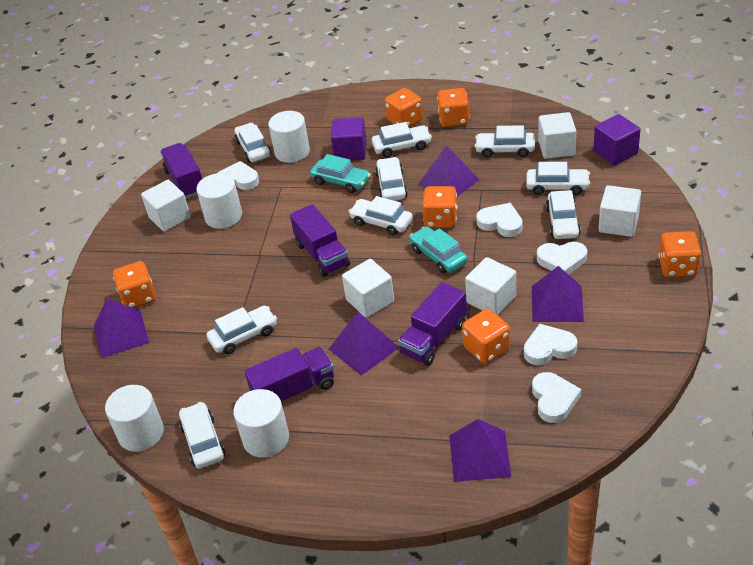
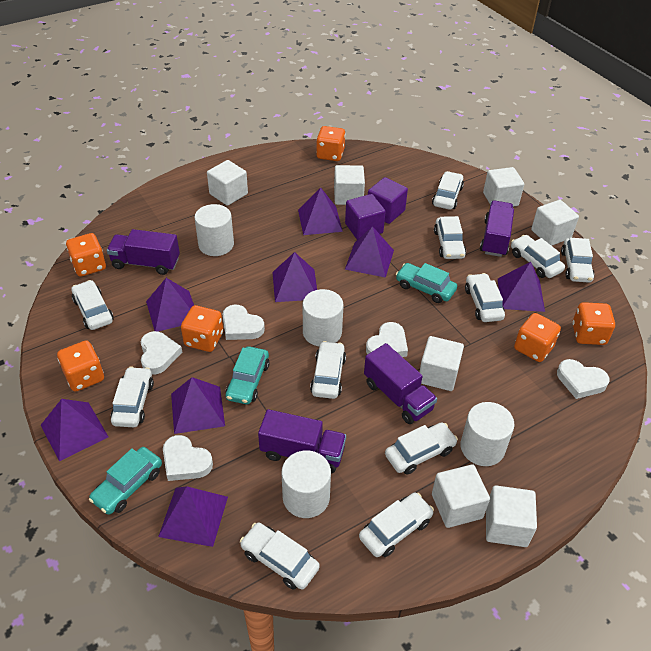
purple pyramid: 5 -> 8
turquoise car: 2 -> 3
white car: 9 -> 11
white cube: 5 -> 7

